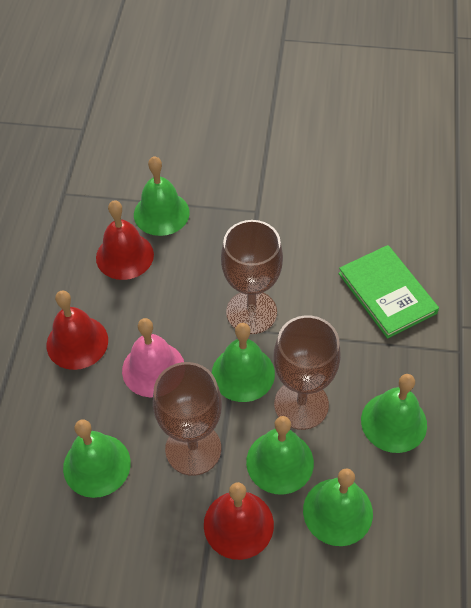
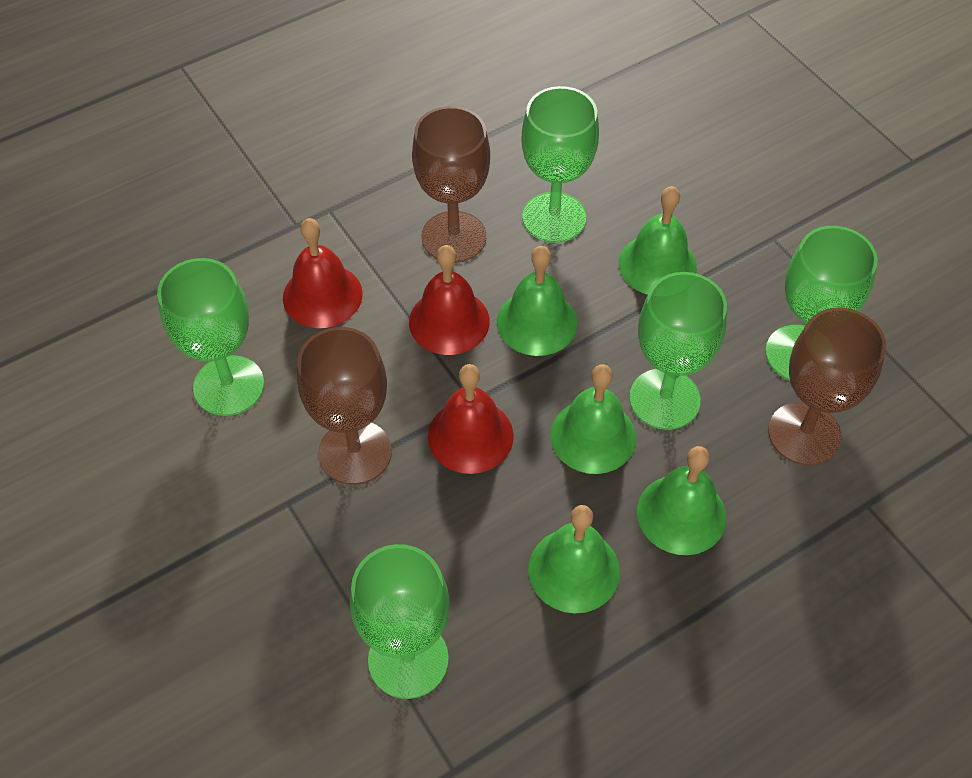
green bell: 6 -> 5
green book: 1 -> 0
green goblet: 0 -> 5
pink bell: 1 -> 0

